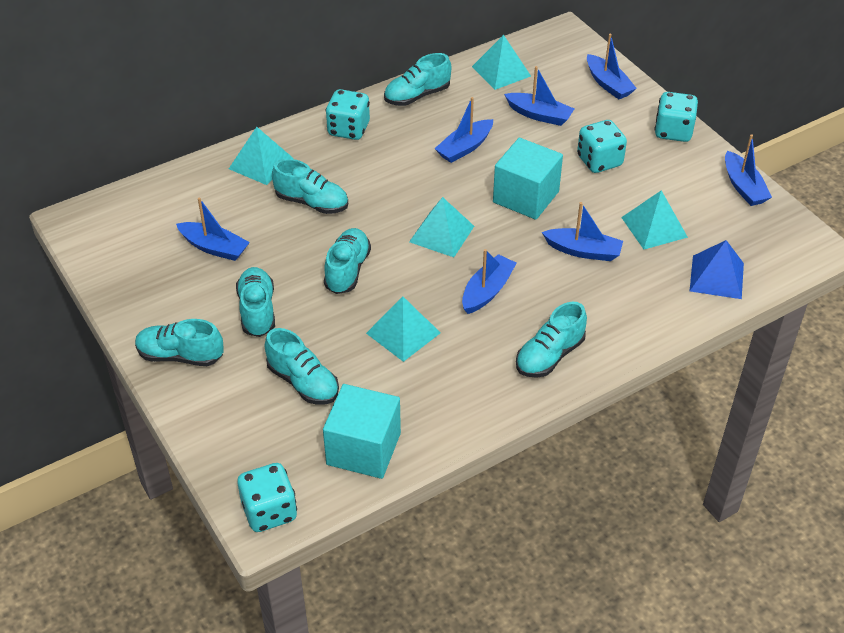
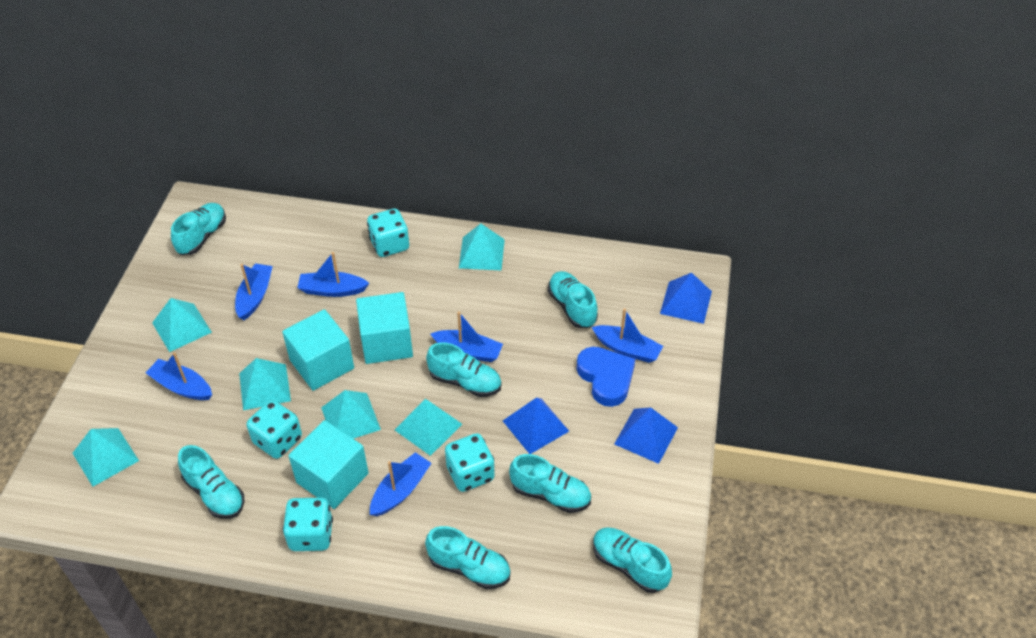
blue boat: 7 -> 6
blue heart: 0 -> 1
blue pyramid: 1 -> 3
turquoise cube: 2 -> 3
turquoise pyramid: 5 -> 6

